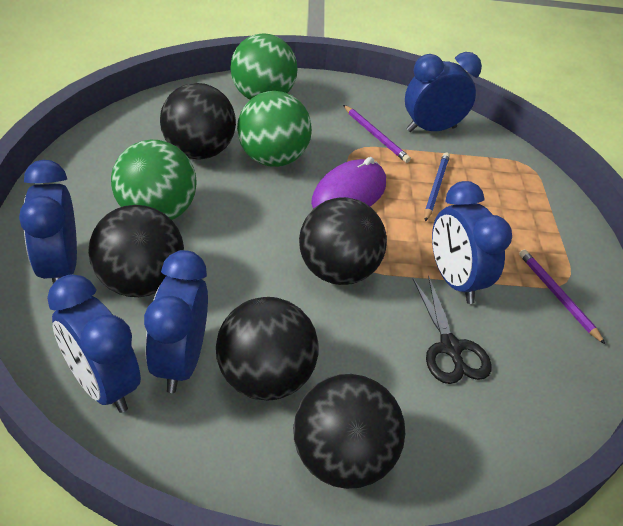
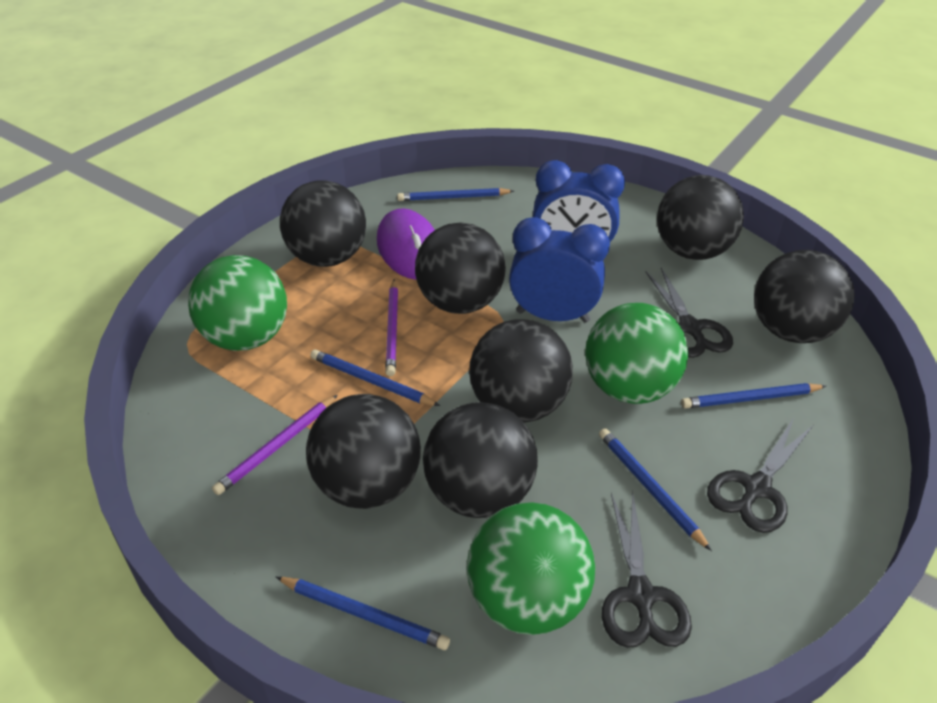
black ball: 5 -> 7
black scissors: 1 -> 3
blue clock: 5 -> 2
blue pencil: 1 -> 5

